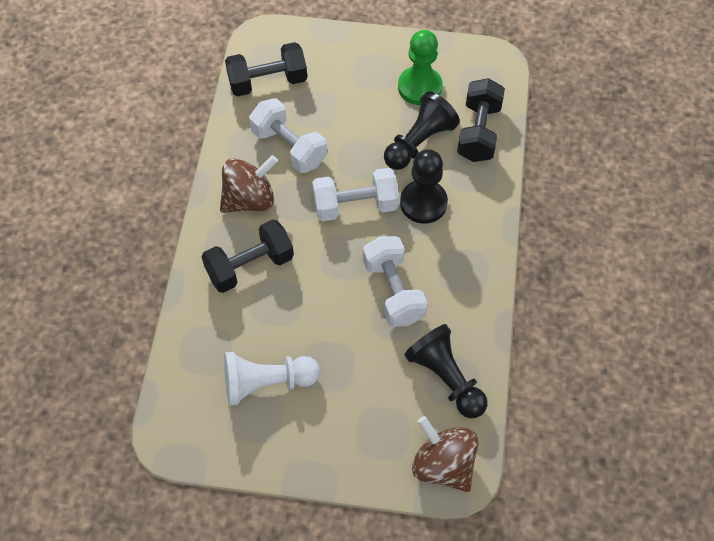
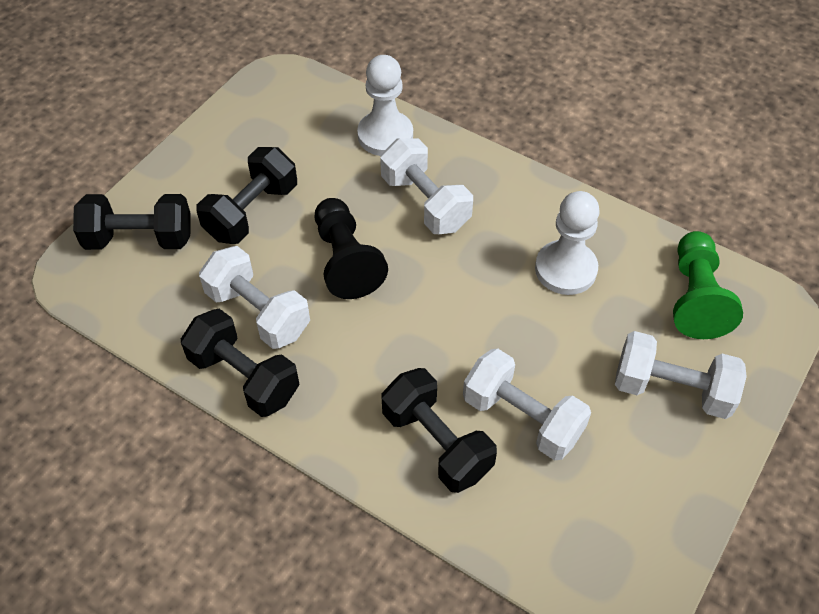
black dumbbell: 3 -> 4
black pawn: 3 -> 1
brown spinning top: 2 -> 0
white dumbbell: 3 -> 4
white pawn: 1 -> 2

